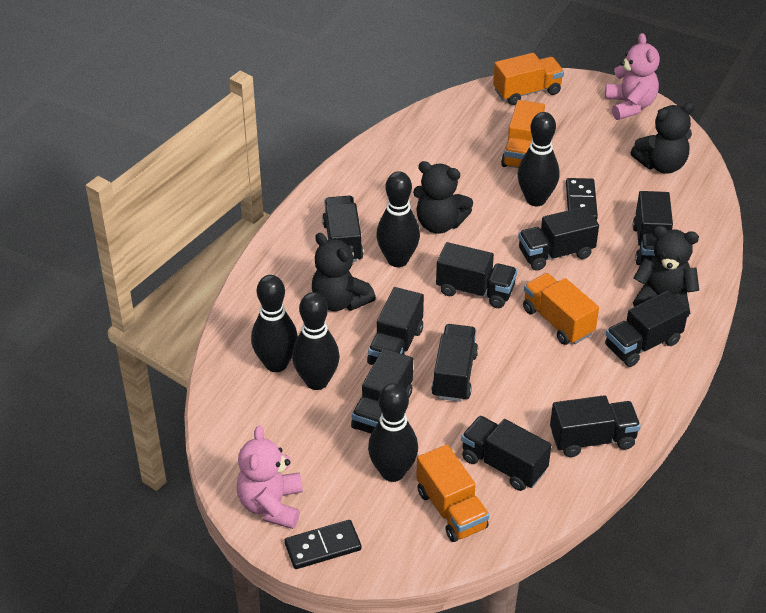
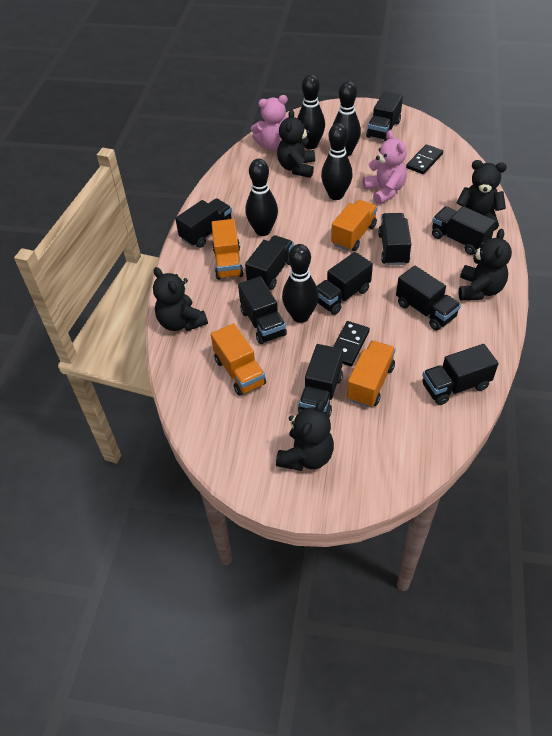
black teddy bear: 4 -> 5

